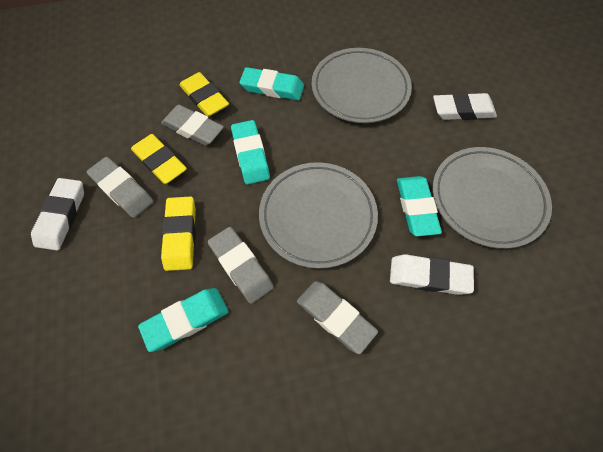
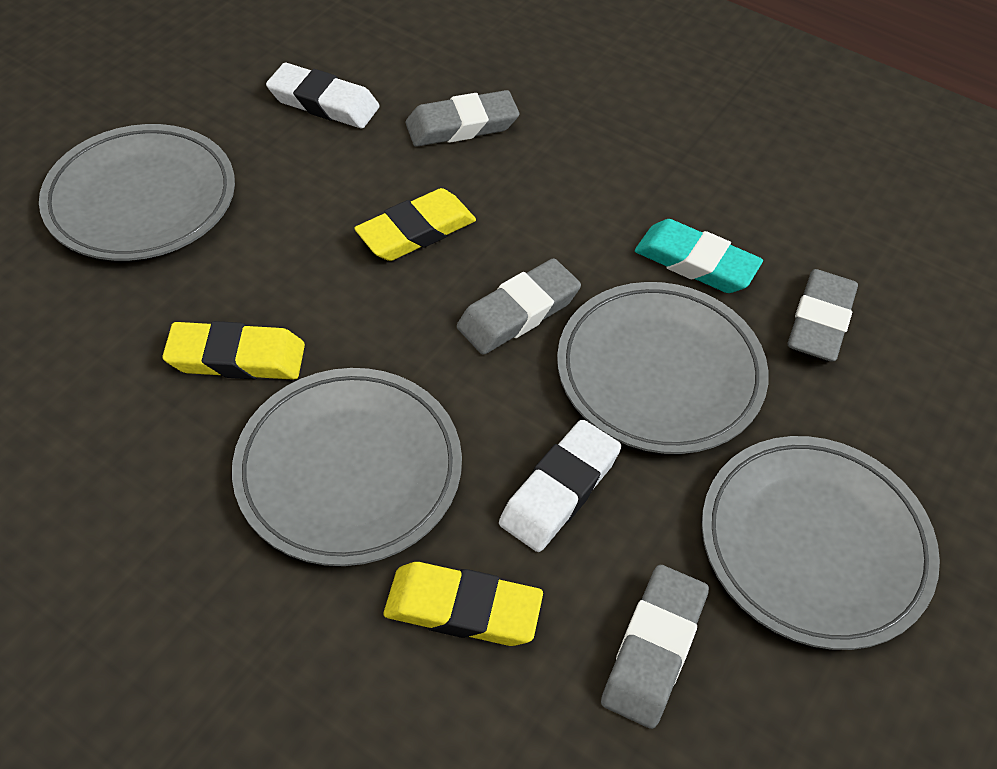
grey plate: 3 -> 4
turquoise eraser: 4 -> 1
white eraser: 3 -> 2

